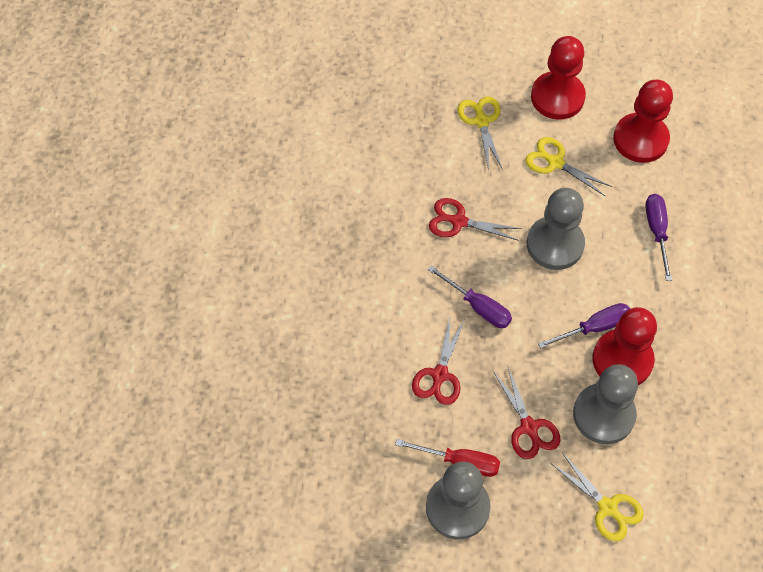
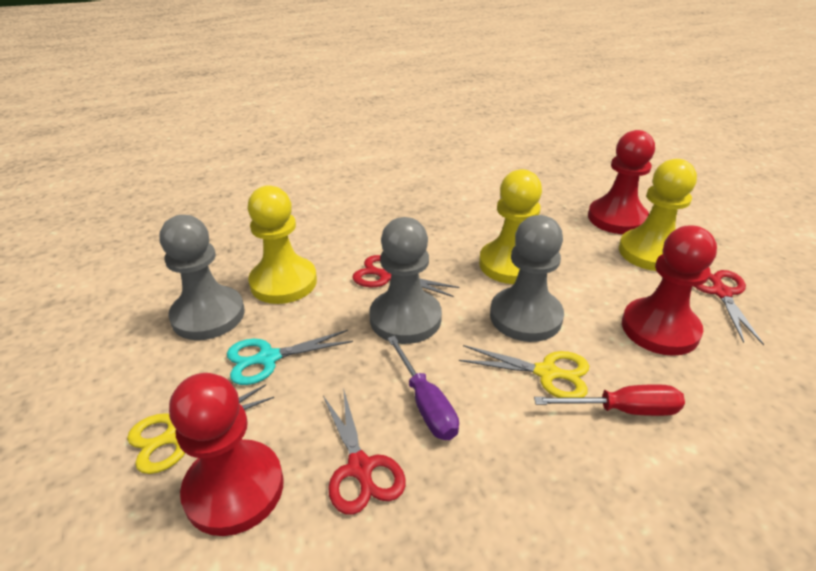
purple screwdriver: 3 -> 1
turquoise scissors: 0 -> 1
yellow pawn: 0 -> 3
yellow scissors: 3 -> 2

